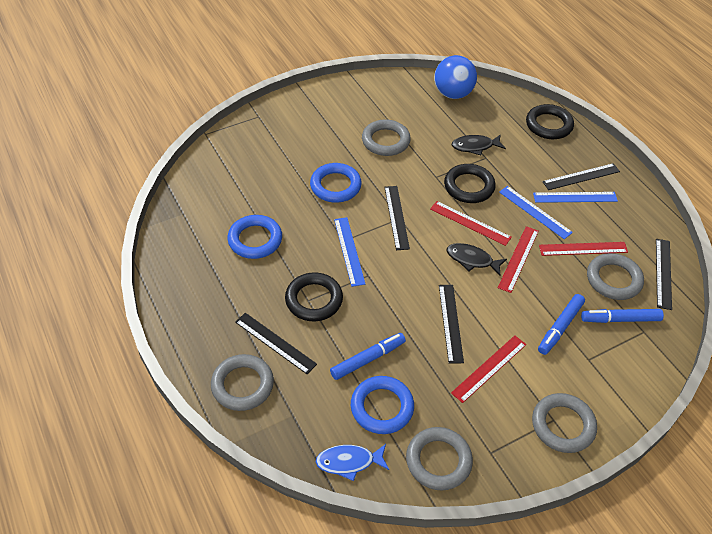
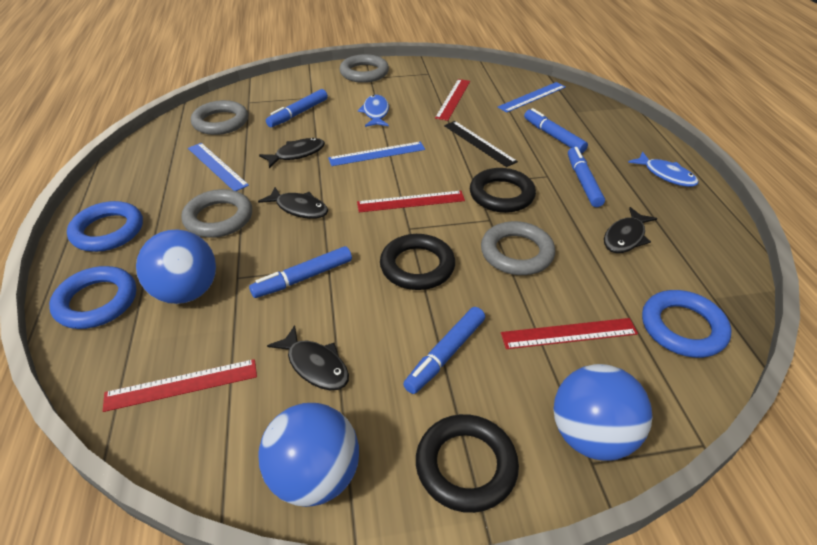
black fish: 2 -> 4
black ruler: 5 -> 1
blue ball: 1 -> 3
blue fish: 1 -> 2
blue marker: 3 -> 5
grey ring: 5 -> 4

